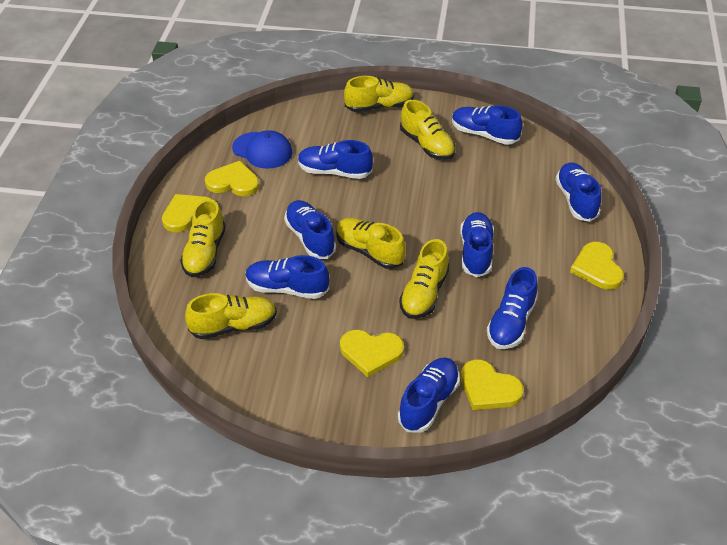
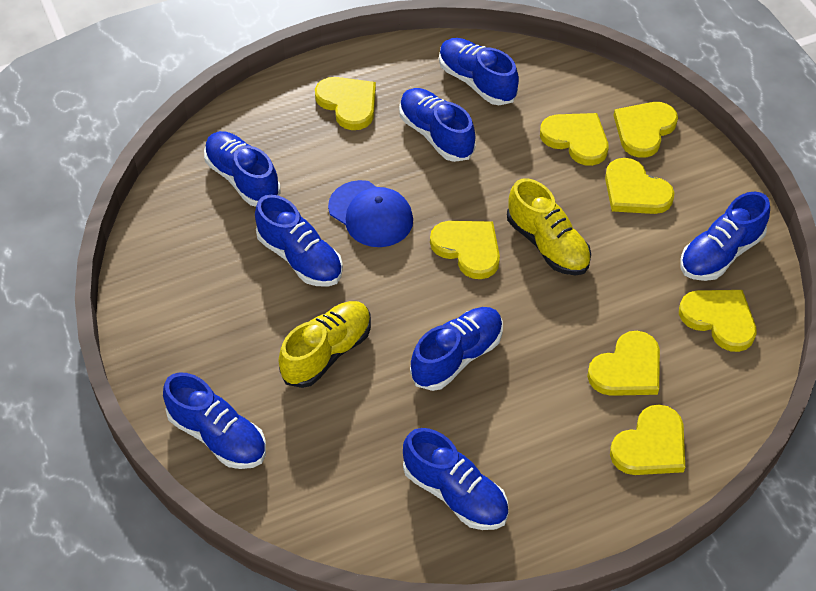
yellow heart: 5 -> 8
yellow shoe: 6 -> 2

